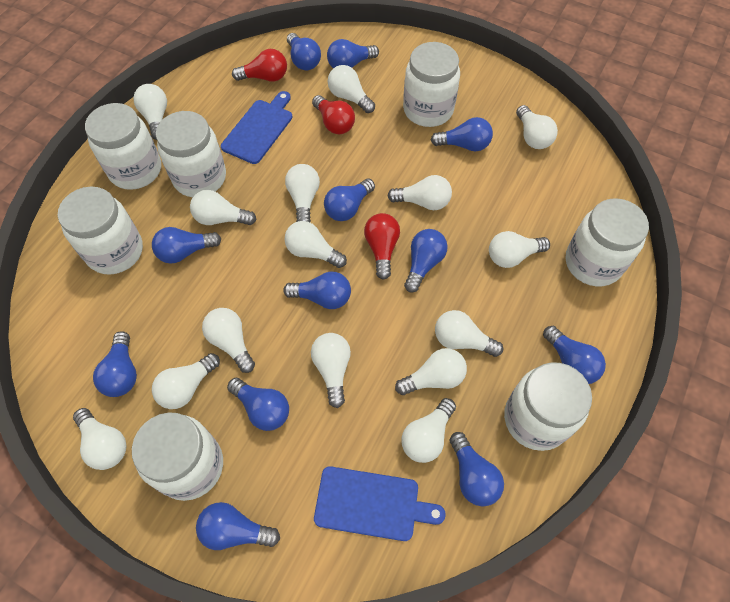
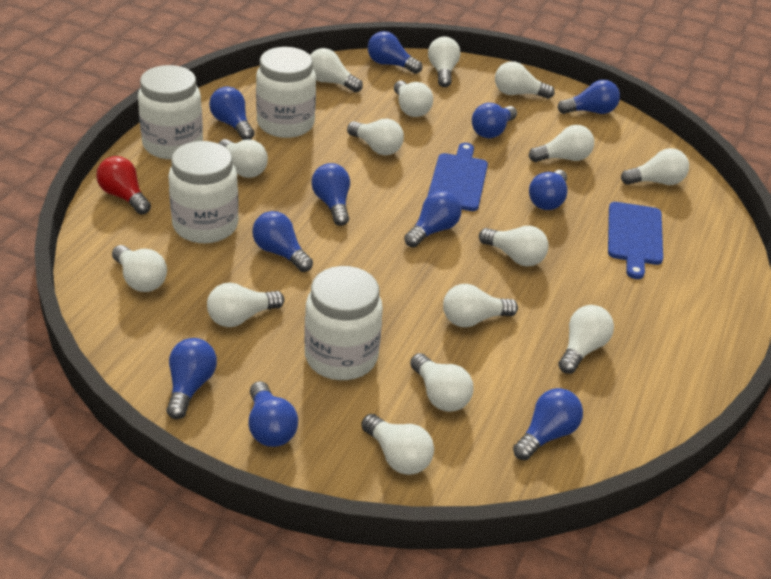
blue light bulb: 12 -> 11
red light bulb: 3 -> 1
white jar: 7 -> 4

